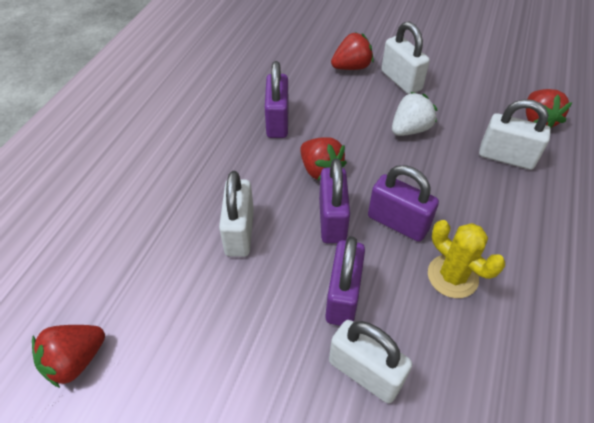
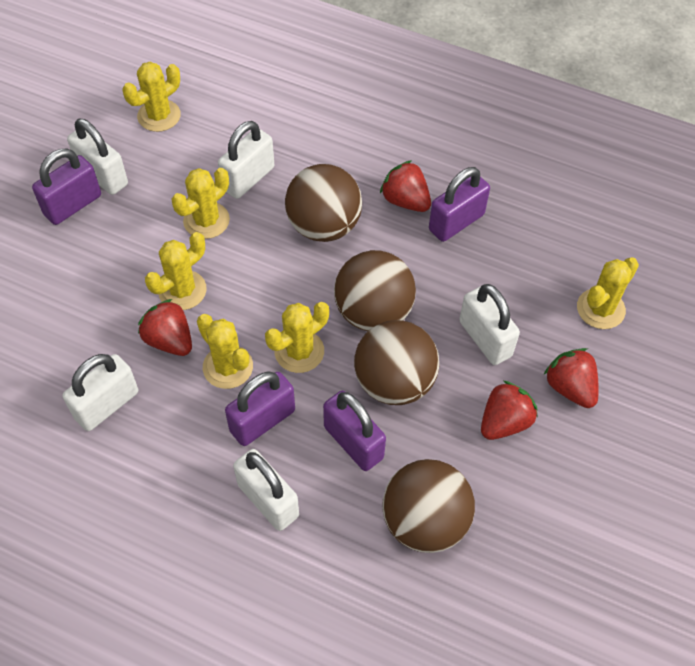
brown ball: 0 -> 4
white padlock: 4 -> 5
white strawberry: 1 -> 0
yellow cactus: 1 -> 6

